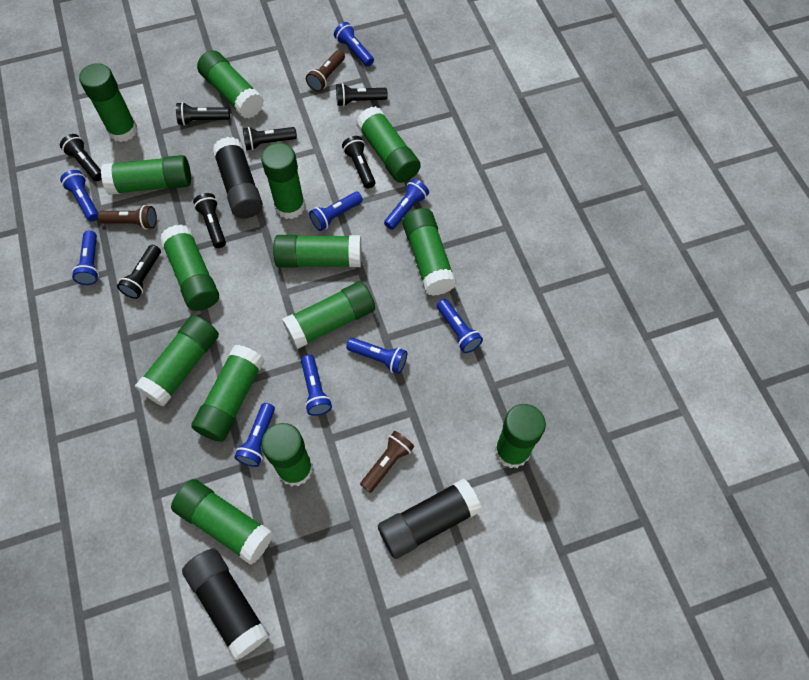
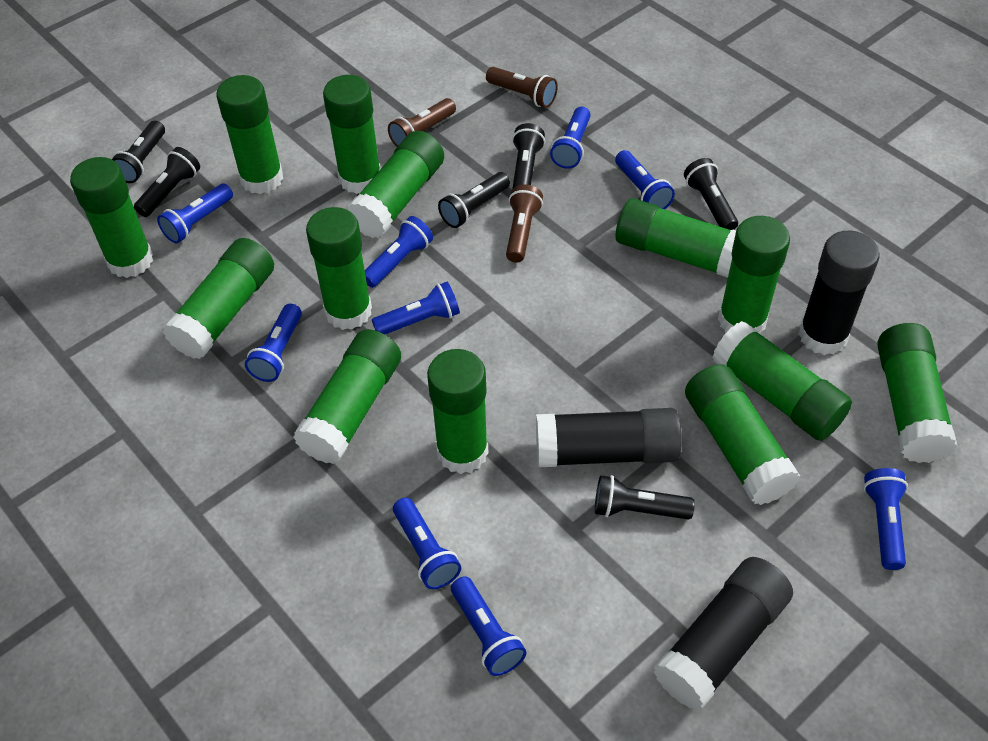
black flashlight: 7 -> 6
green glue stick: 14 -> 13

